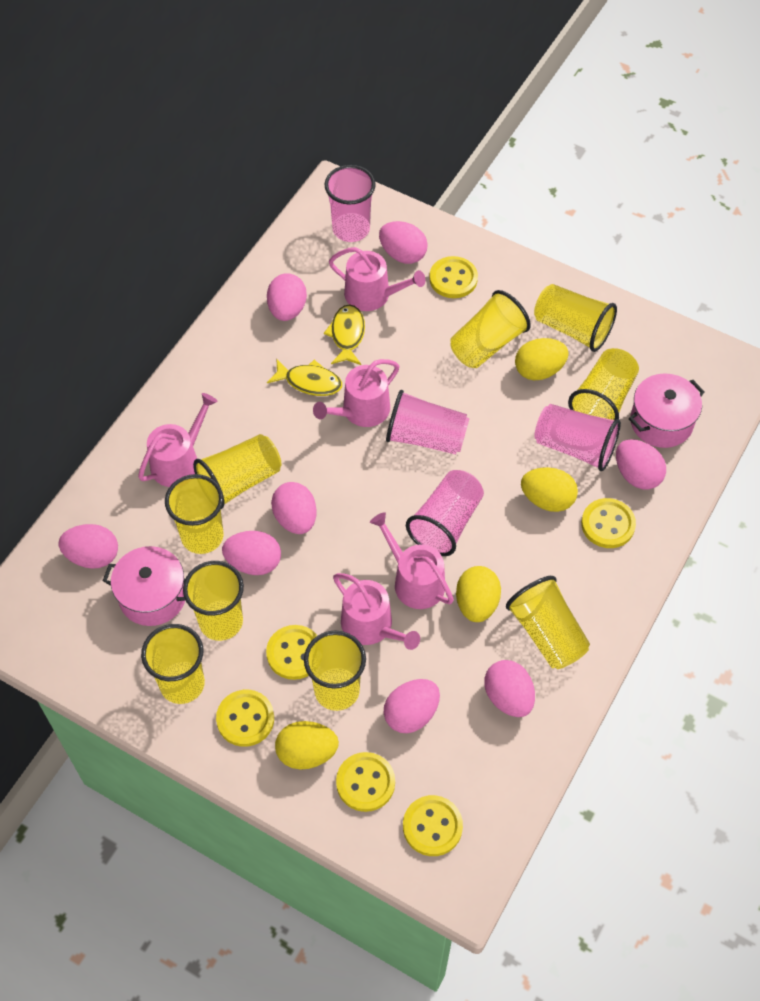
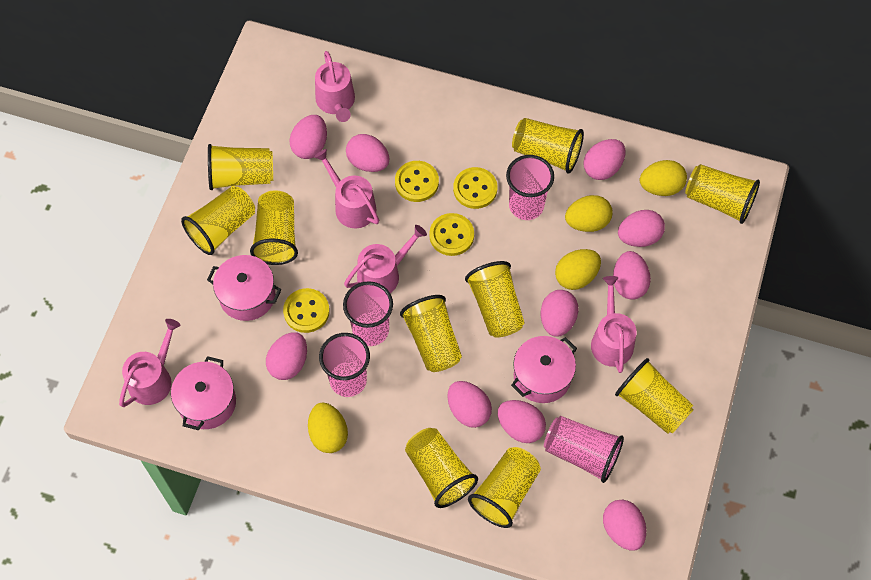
pink egg: 8 -> 10
pink pot: 2 -> 3
yellow button: 6 -> 4
yellow cup: 9 -> 10
yellow fish: 2 -> 0

